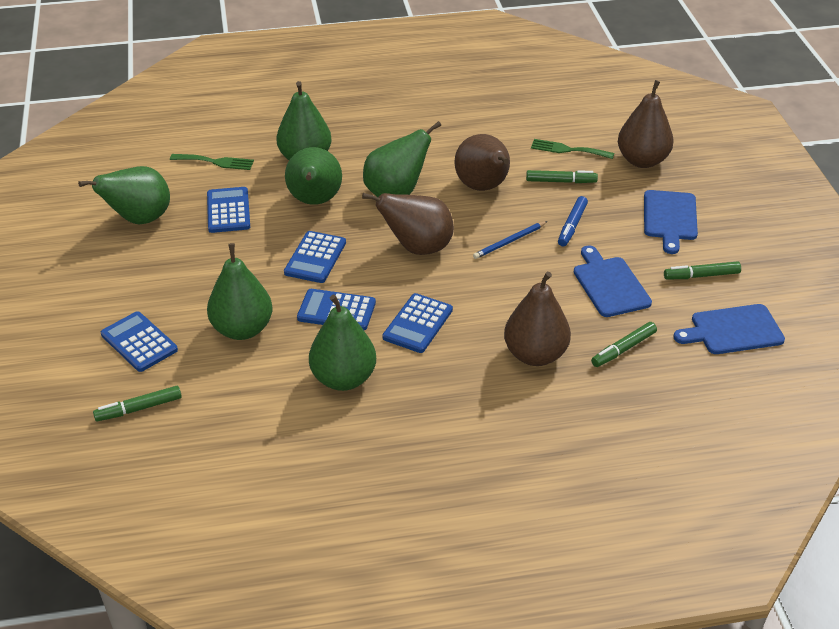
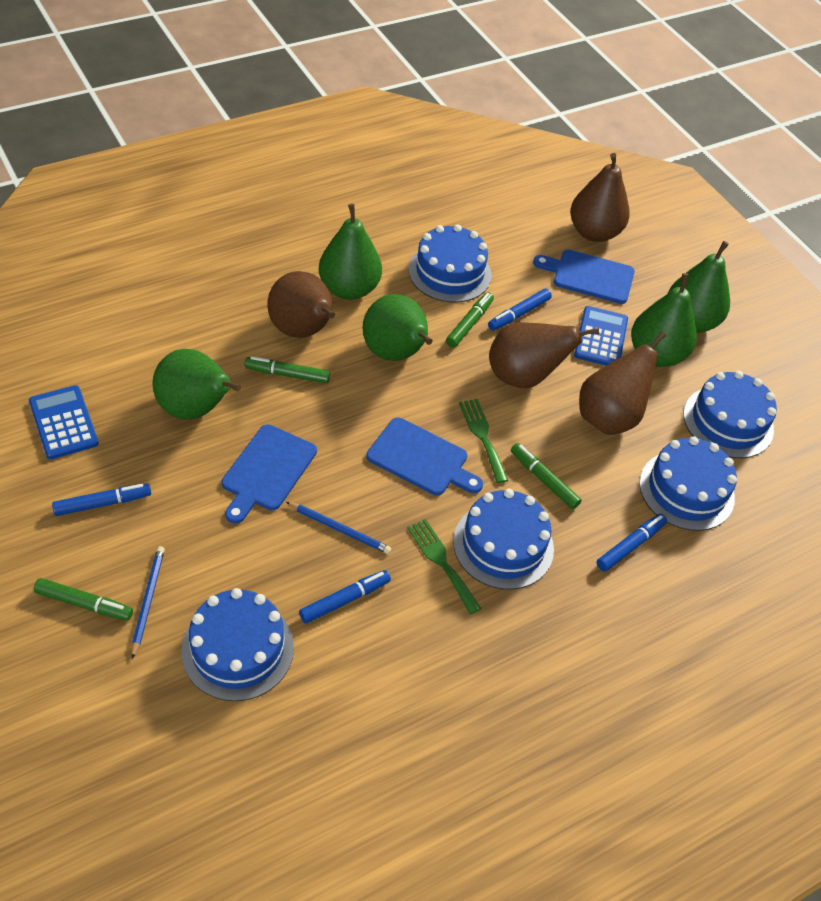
blue cake: 0 -> 5
blue calculator: 5 -> 2
blue marker: 1 -> 4
blue pencil: 1 -> 2
green pear: 6 -> 5

